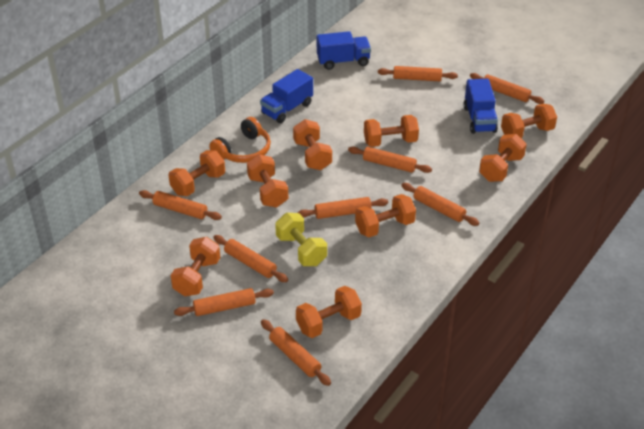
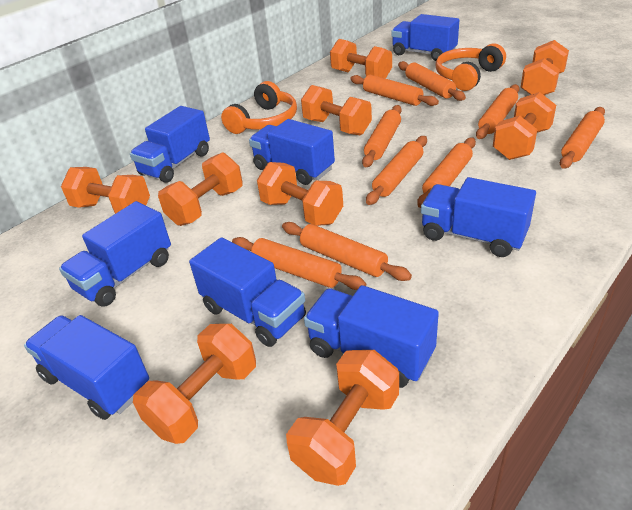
blue truck: 3 -> 8
orange headphones: 1 -> 2
yellow dumbbell: 1 -> 0

